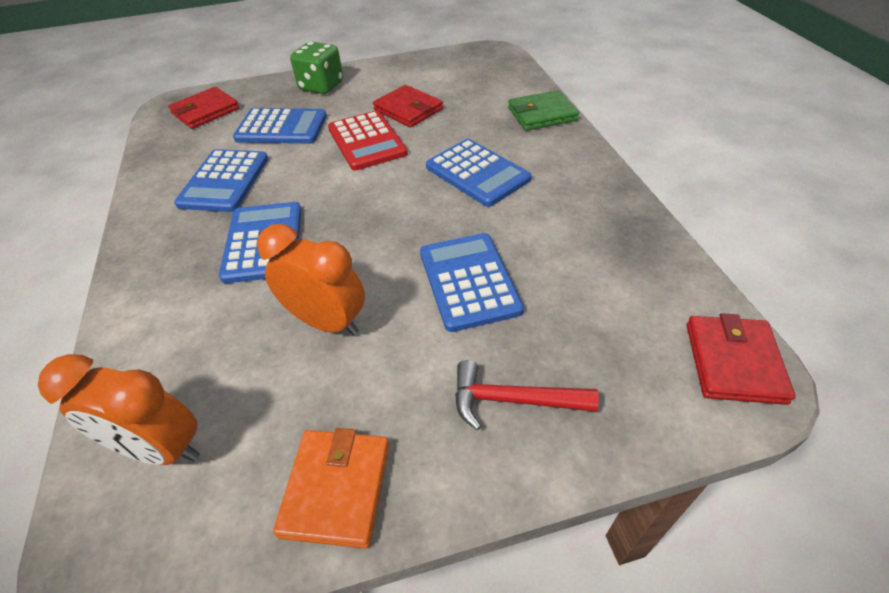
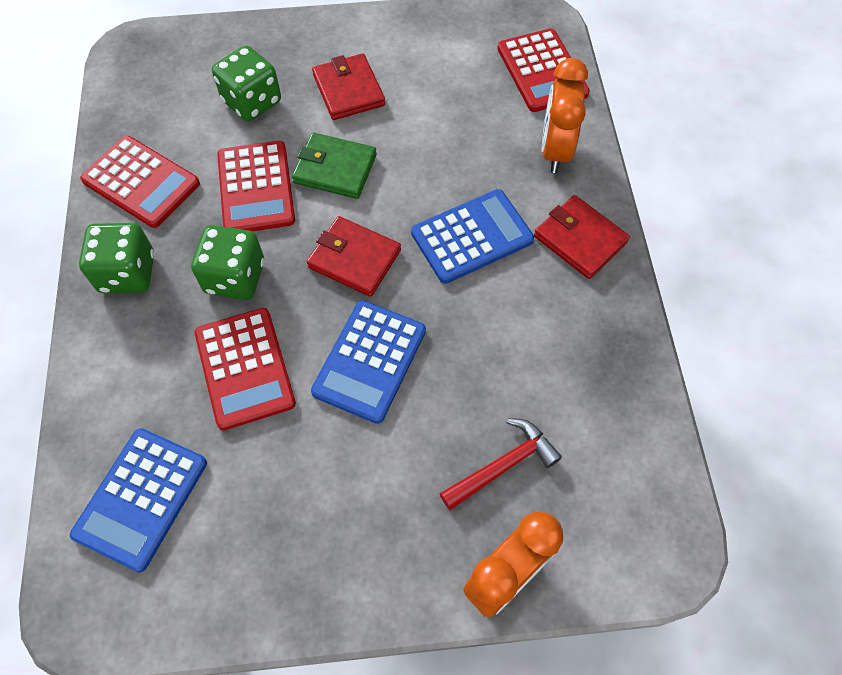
blue calculator: 5 -> 3
green dice: 1 -> 3
orange wallet: 1 -> 0
red calculator: 1 -> 4

